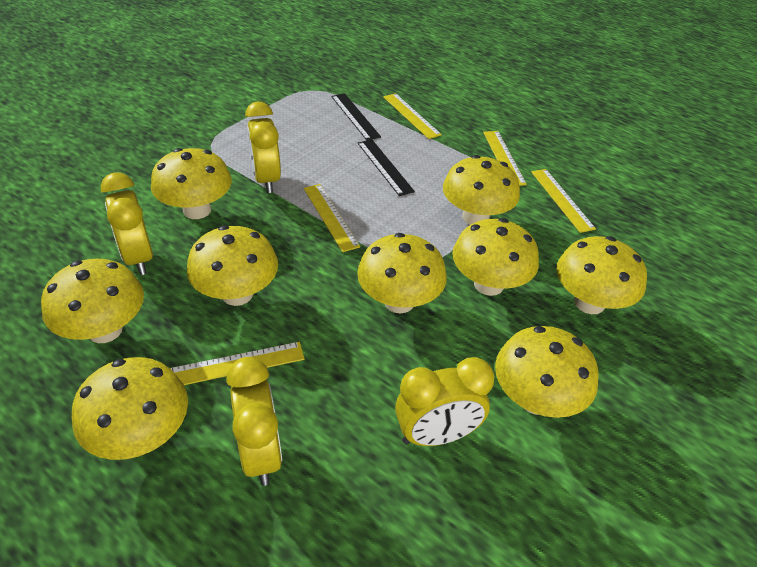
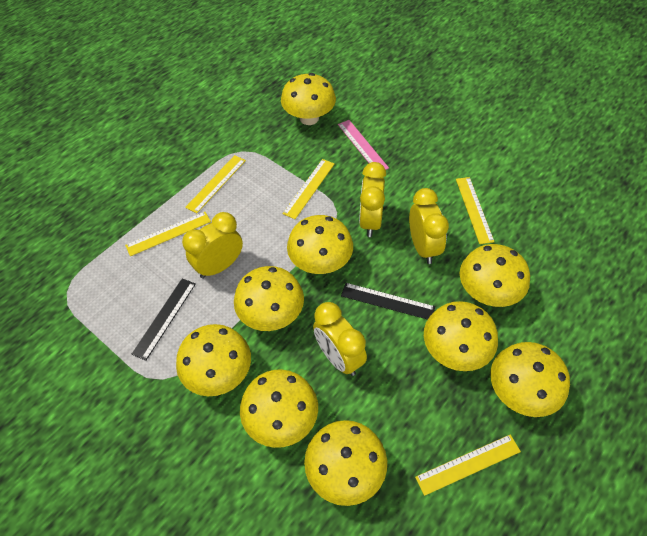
pink ruler: 0 -> 1

